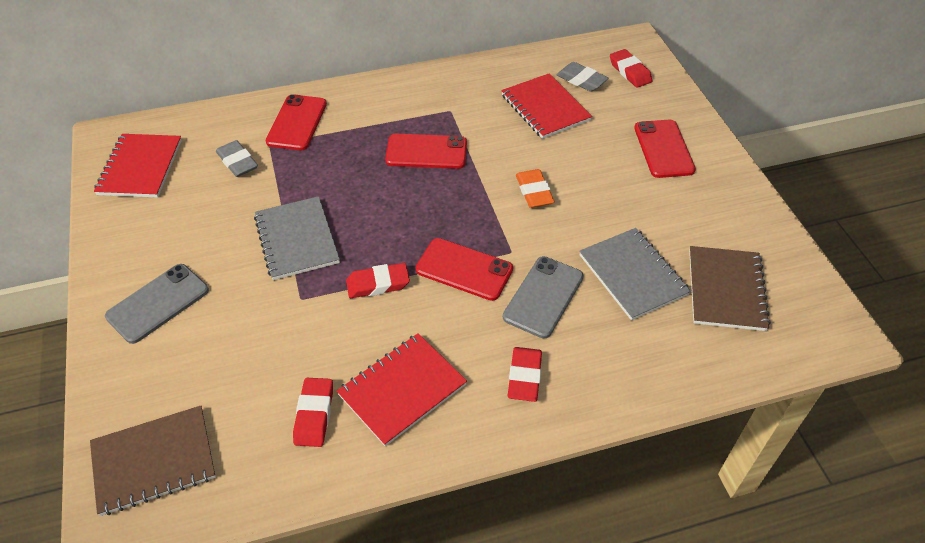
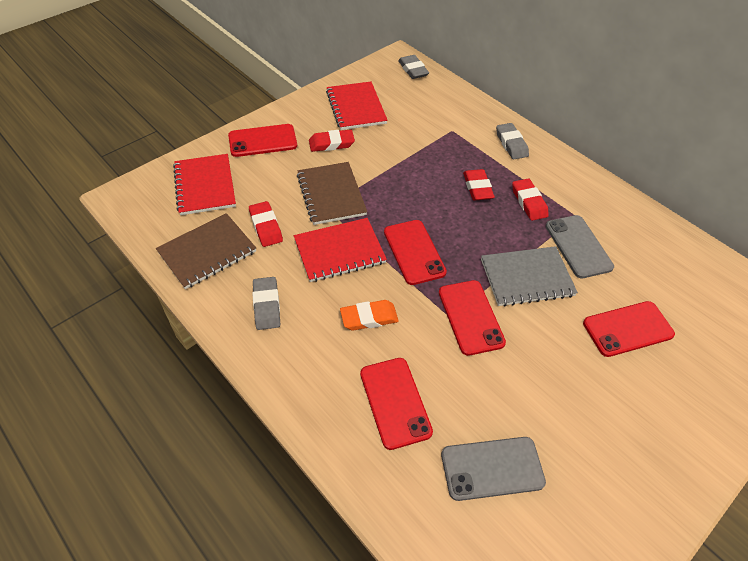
grey eraser: 2 -> 3
grey notebook: 2 -> 1
red phone: 4 -> 5

